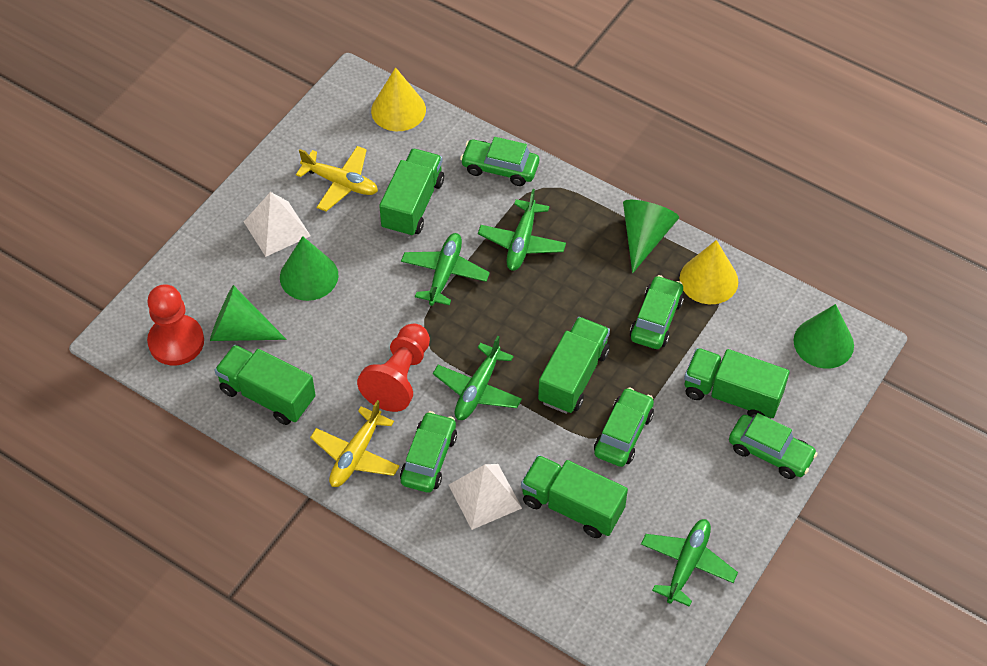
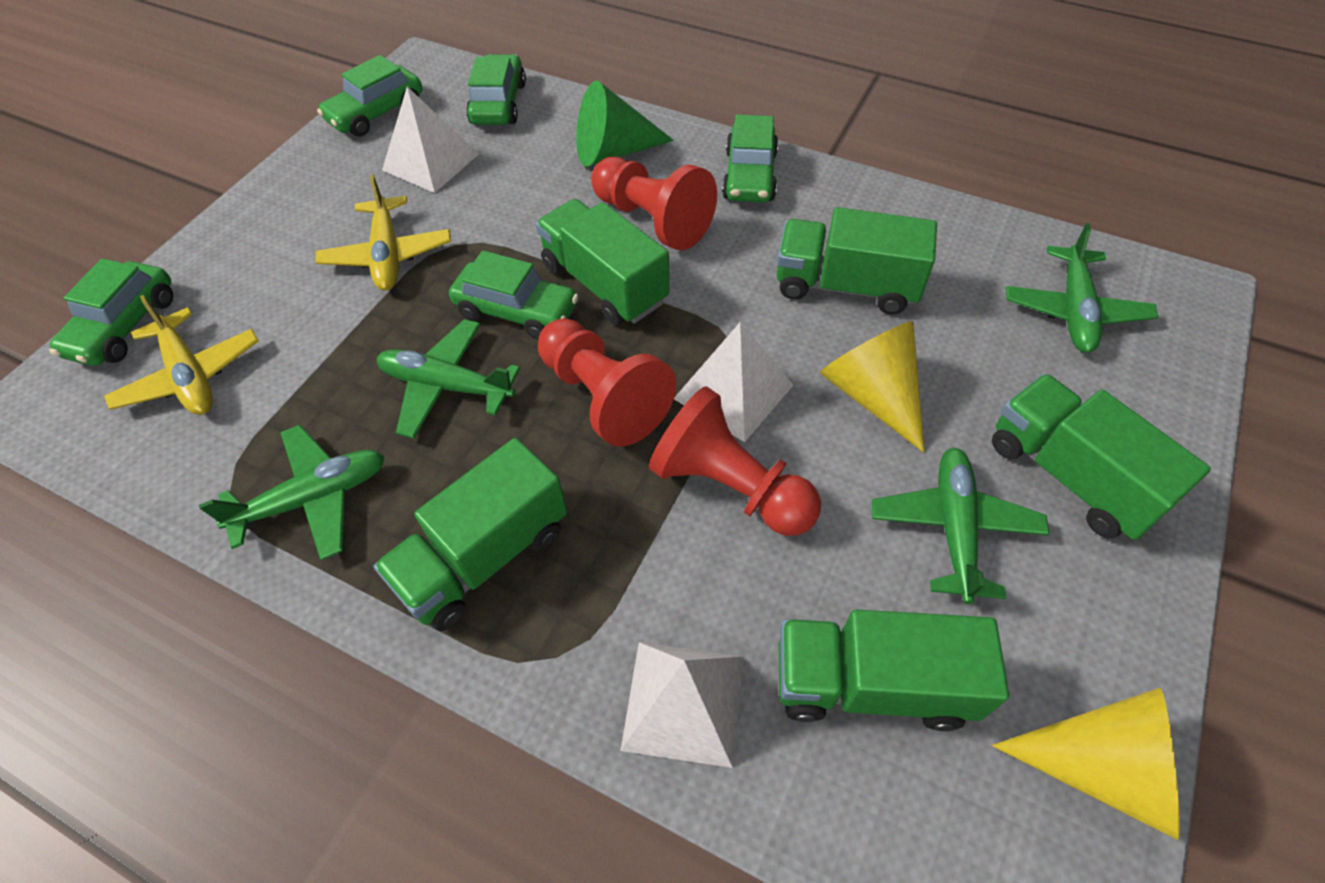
green cone: 4 -> 1
red pawn: 2 -> 3
white pyramid: 2 -> 3

